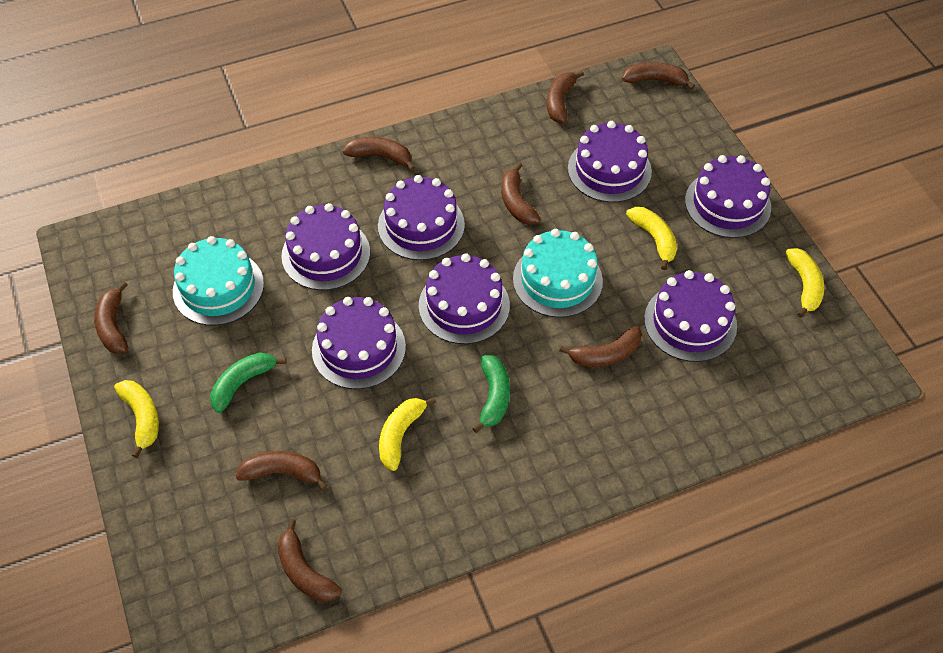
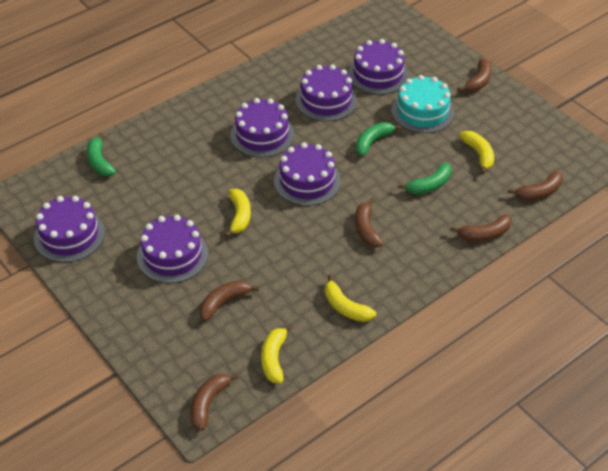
brown banana: 8 -> 6
green banana: 2 -> 3
purple cake: 7 -> 6
turquoise cake: 2 -> 1

